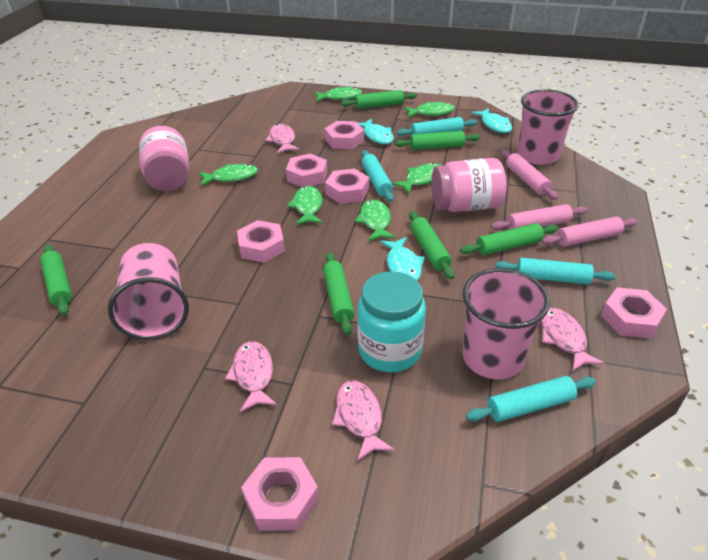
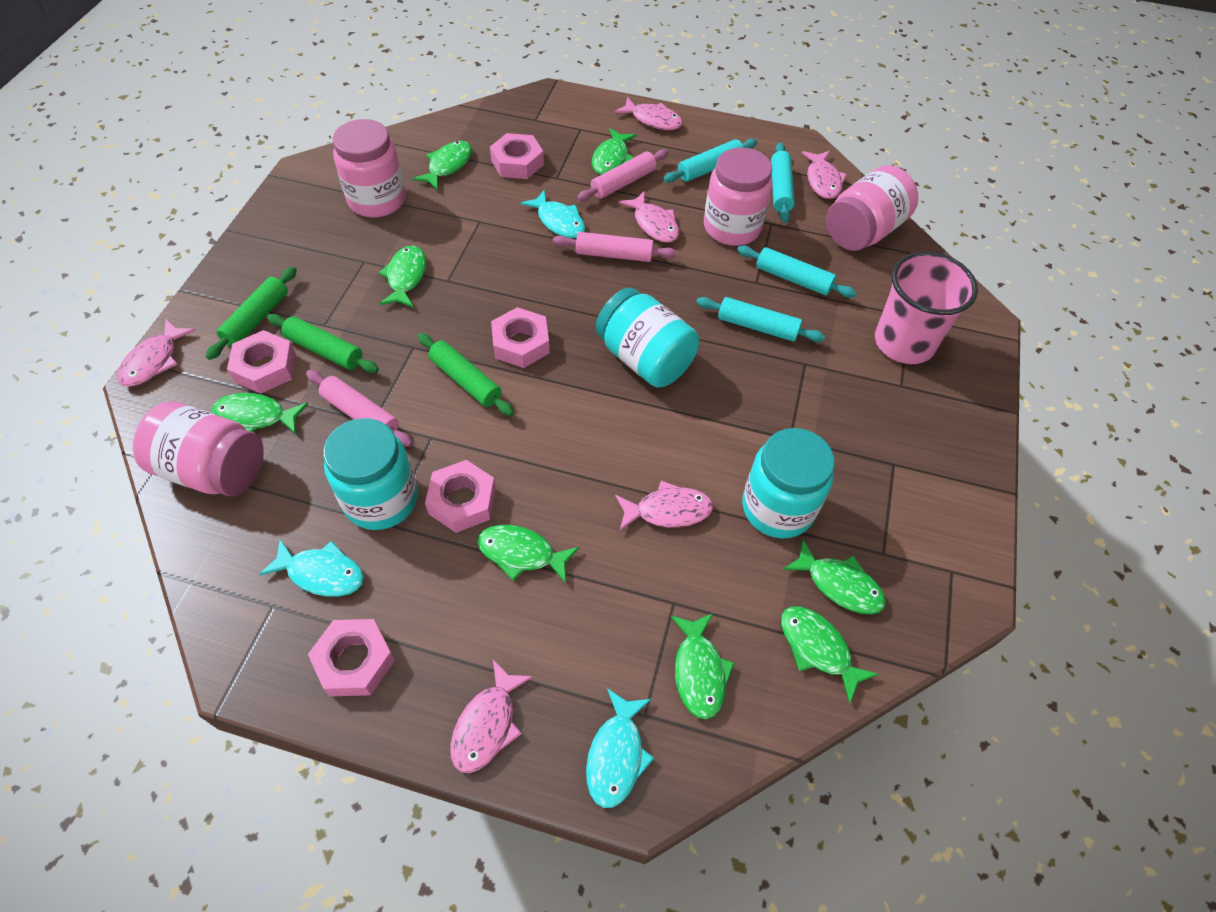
green fish: 6 -> 8
green rolling pin: 6 -> 3
pink cup: 3 -> 1
pink fish: 4 -> 6
pink jar: 2 -> 4
pink nut: 6 -> 5
turquoise jar: 1 -> 3

